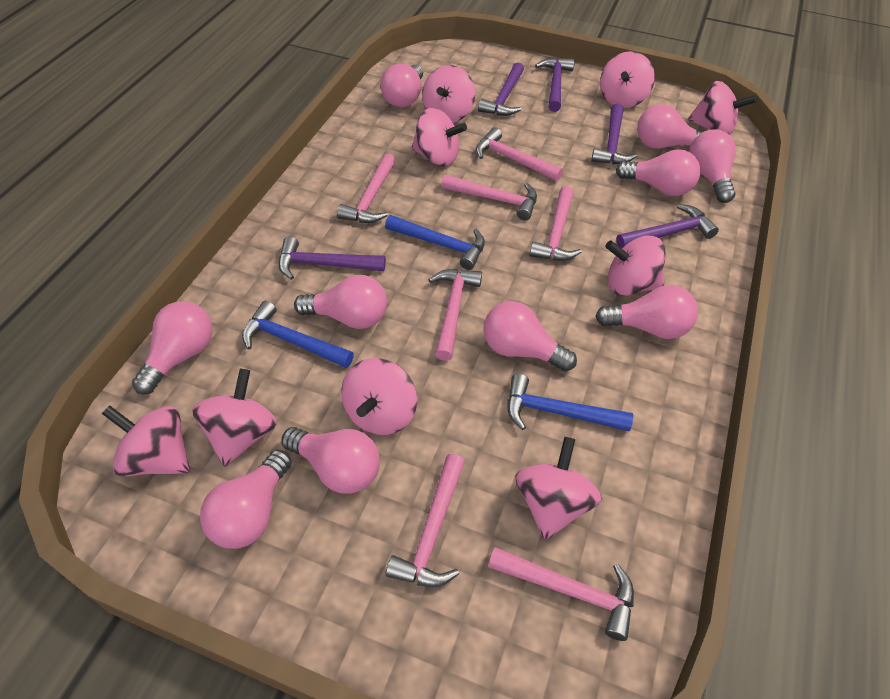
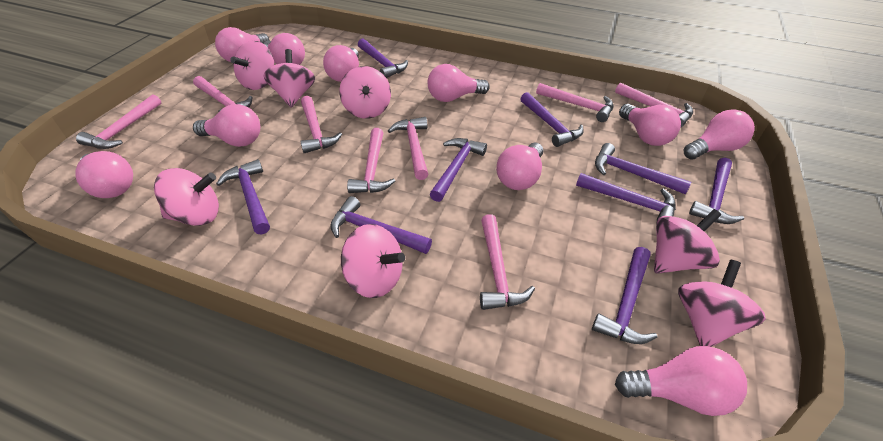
blue hammer: 3 -> 0
pink hammer: 7 -> 8
pink spinning top: 9 -> 7
purple hammer: 5 -> 9

